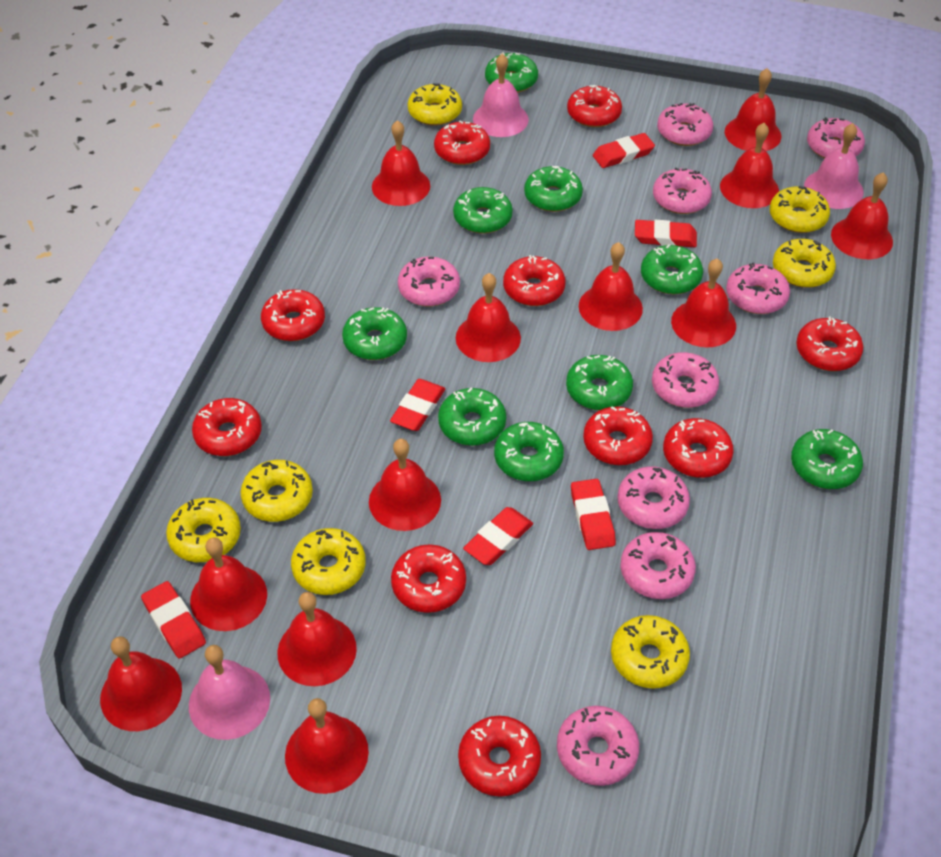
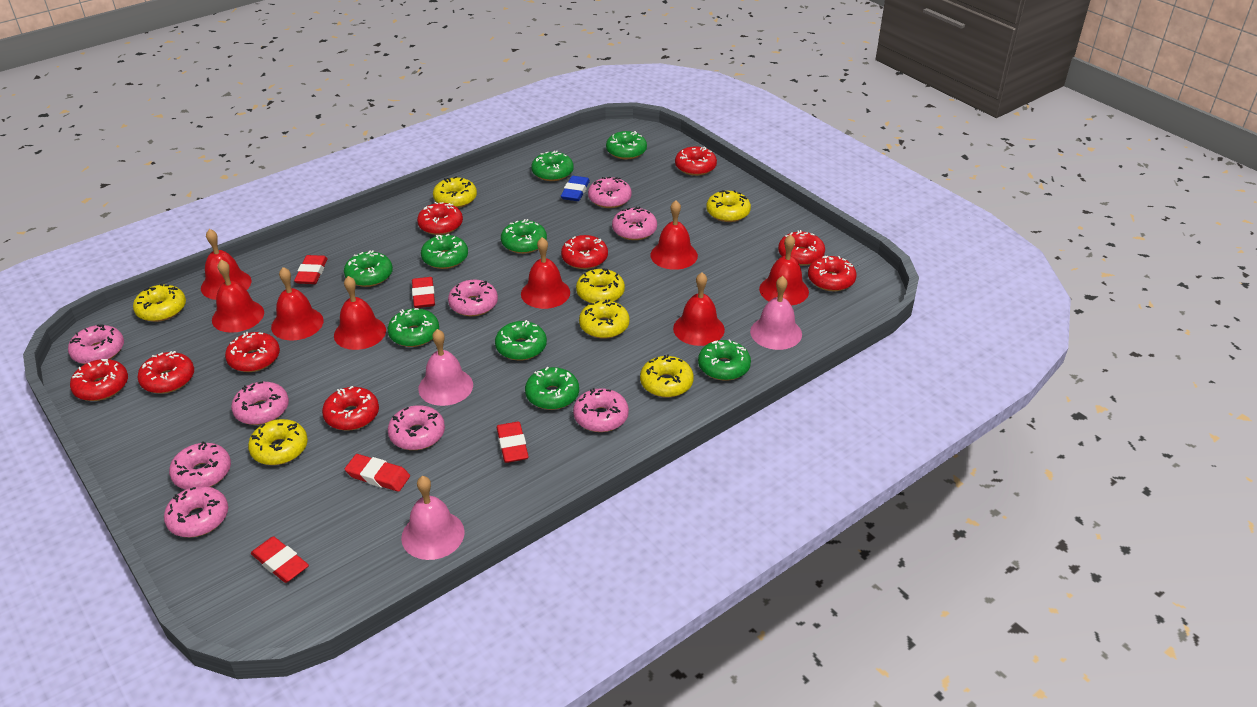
blue eraser: 0 -> 1
red bell: 12 -> 8
red donut: 10 -> 9
red eraser: 6 -> 5

